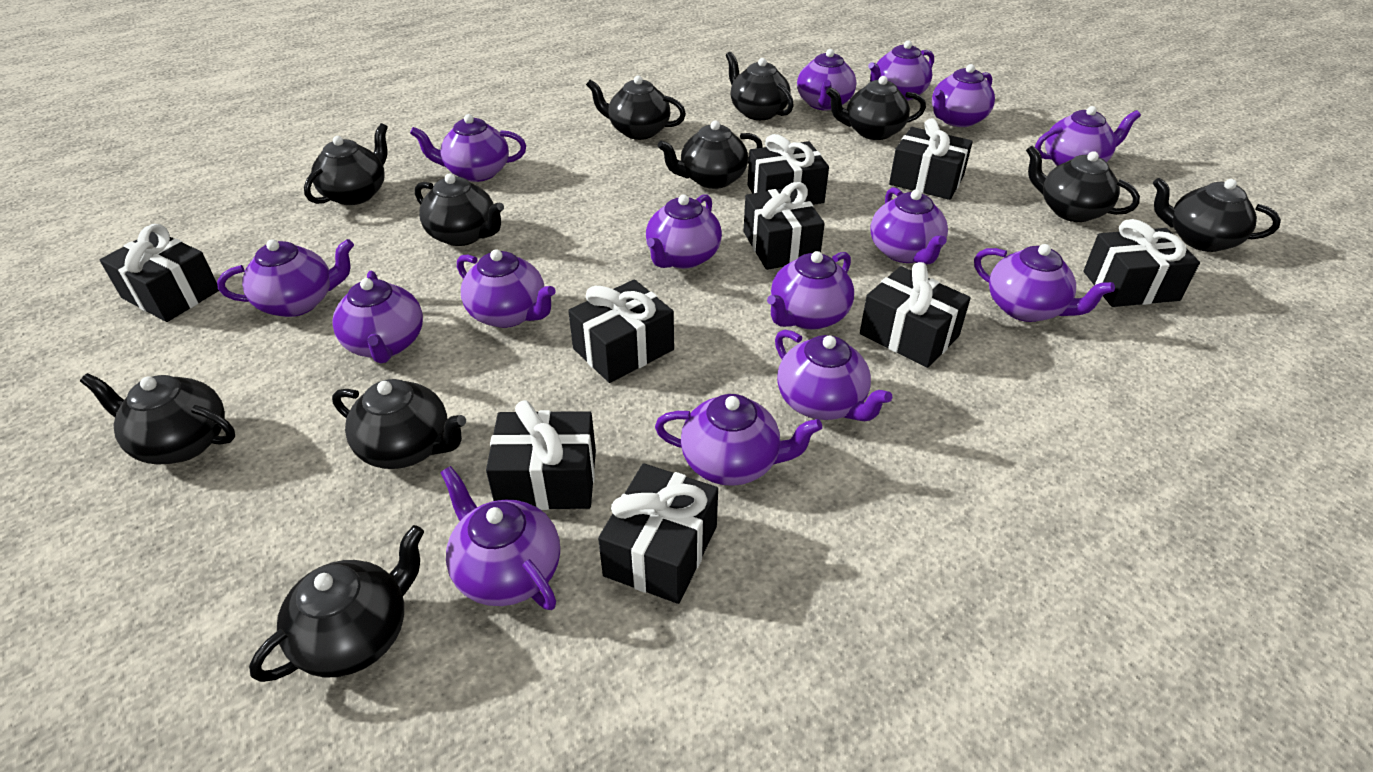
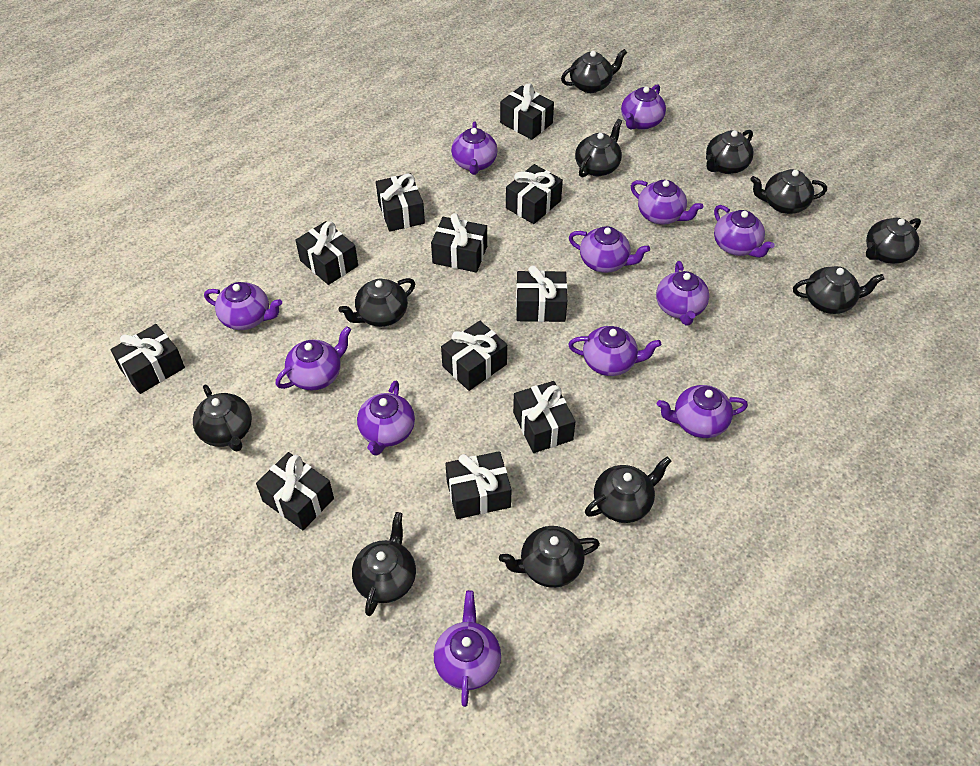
black gift: 9 -> 11
purple teapot: 15 -> 12

